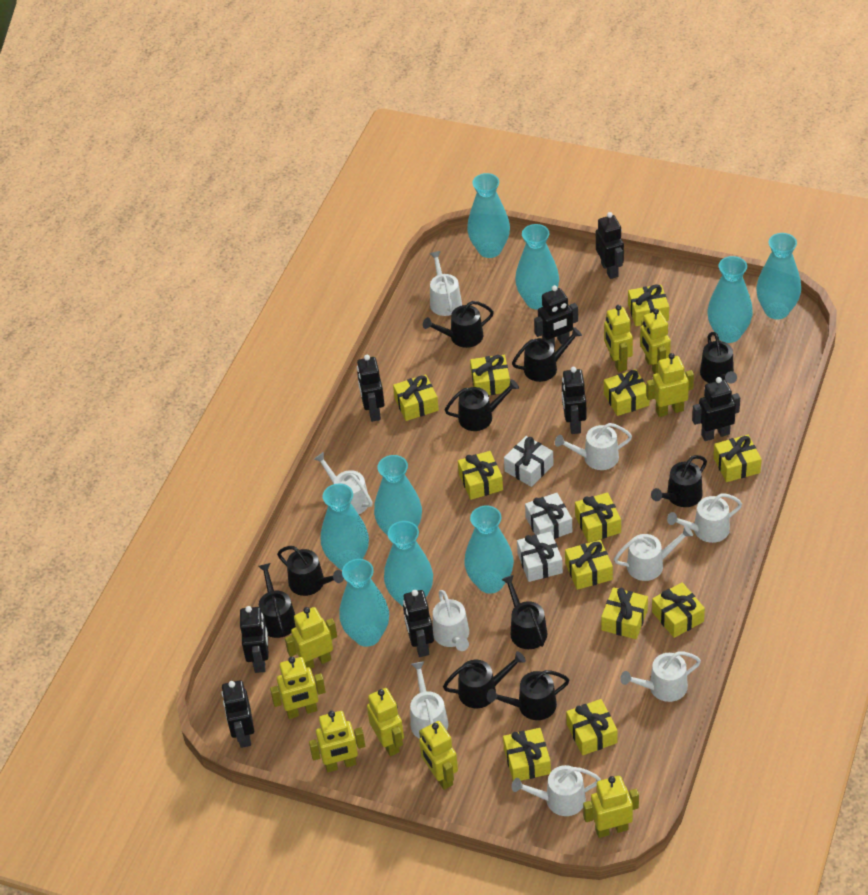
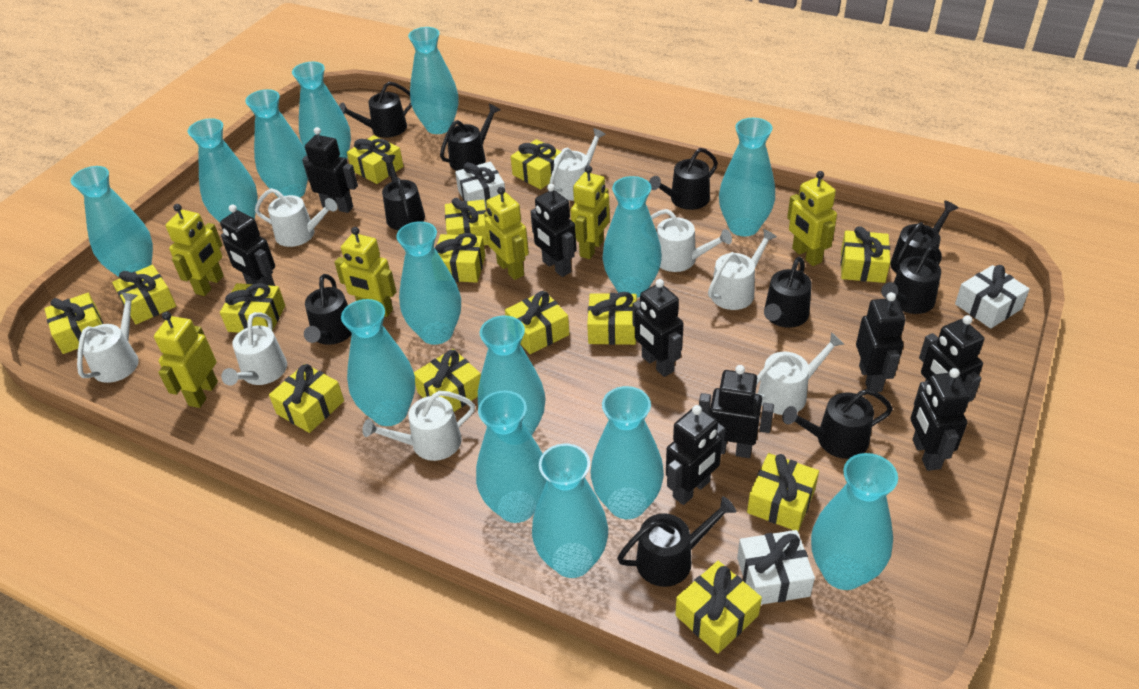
black robot: 8 -> 9
turquoise vase: 9 -> 14
white watering can: 9 -> 8
yellow gift: 12 -> 14
yellow robot: 9 -> 6

